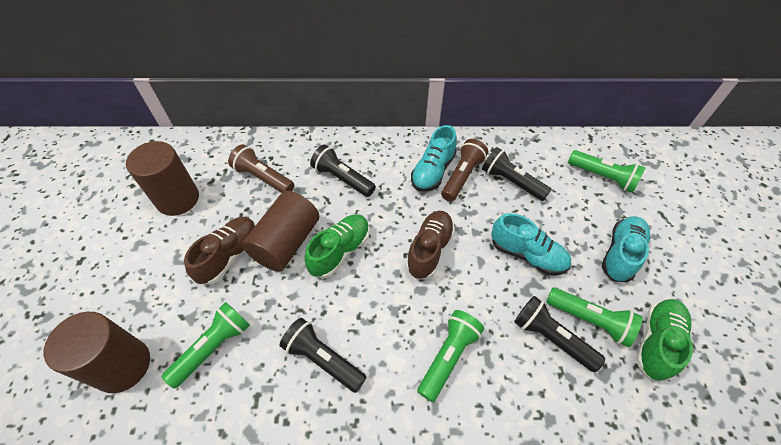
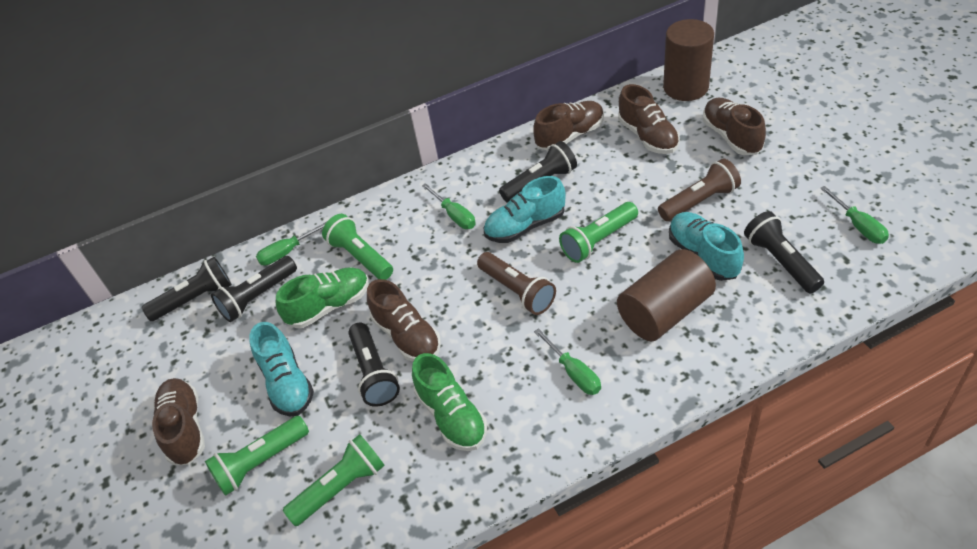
black flashlight: 4 -> 5
brown cylinder: 3 -> 2
brown shoe: 2 -> 5
green screwdriver: 0 -> 4

